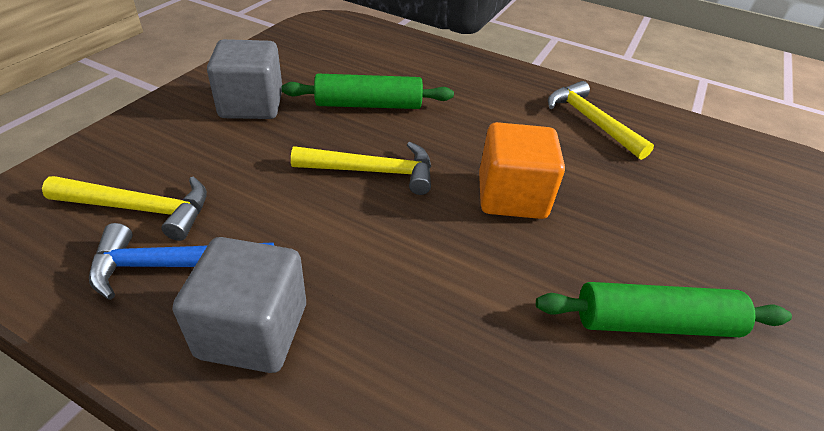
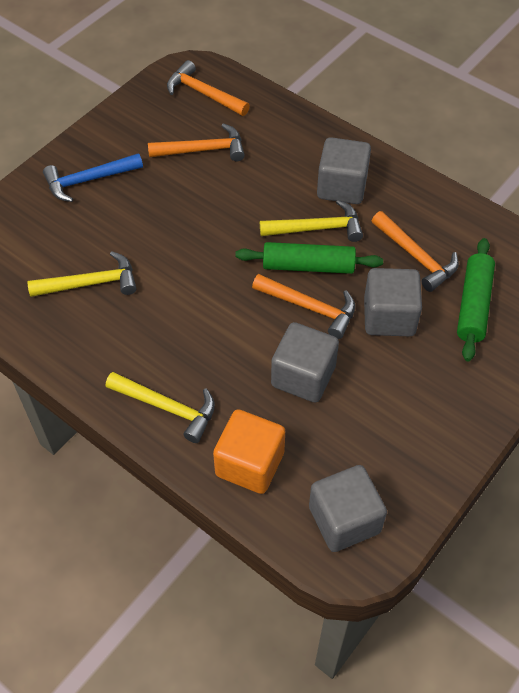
grey cube: 2 -> 4
orange hammer: 0 -> 4

